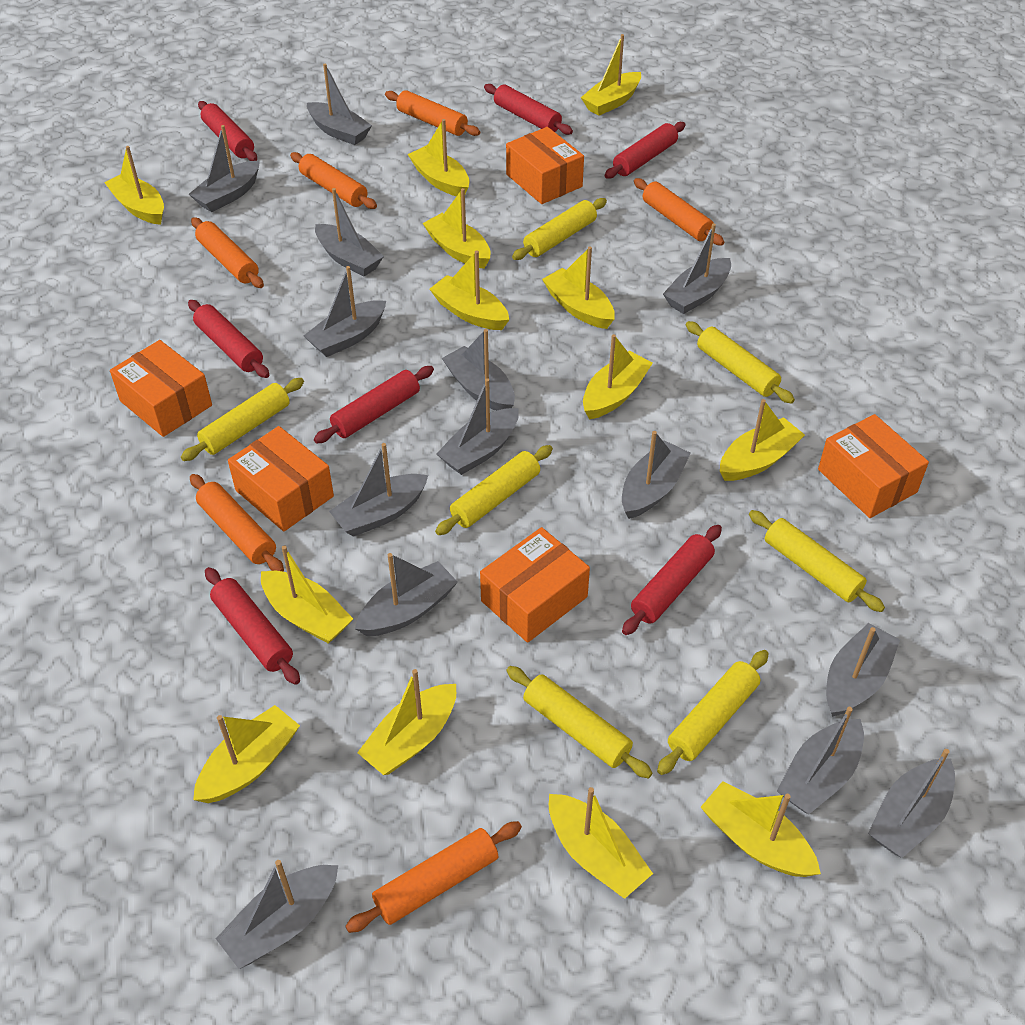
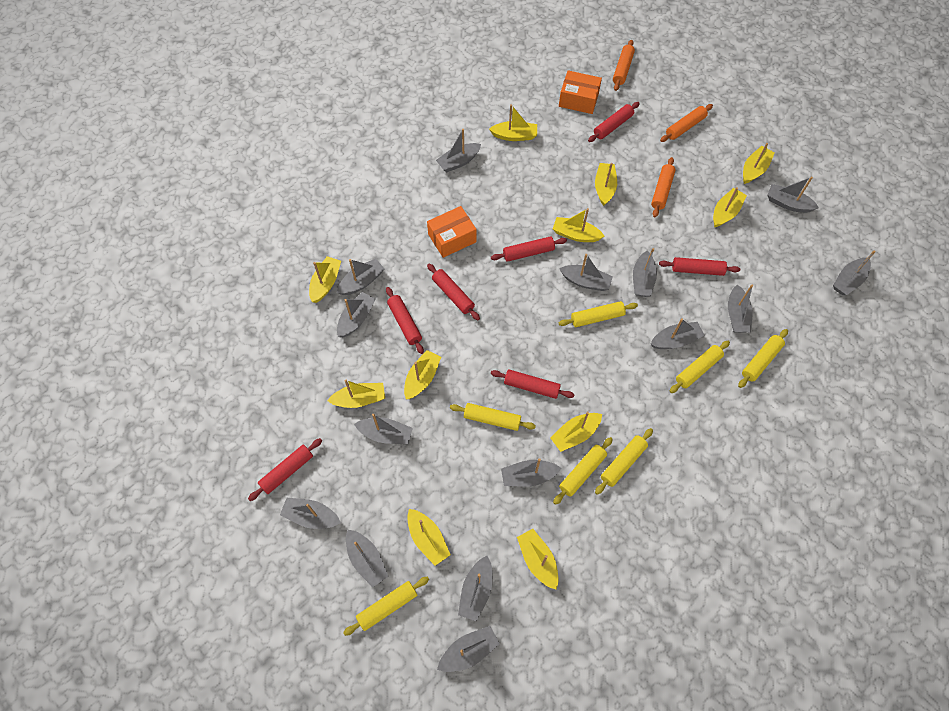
grey boat: 14 -> 15
orange box: 5 -> 2
orange rolling pin: 6 -> 3
yellow boat: 13 -> 11

